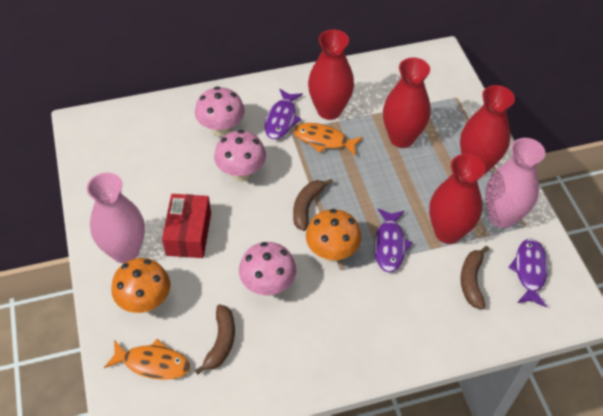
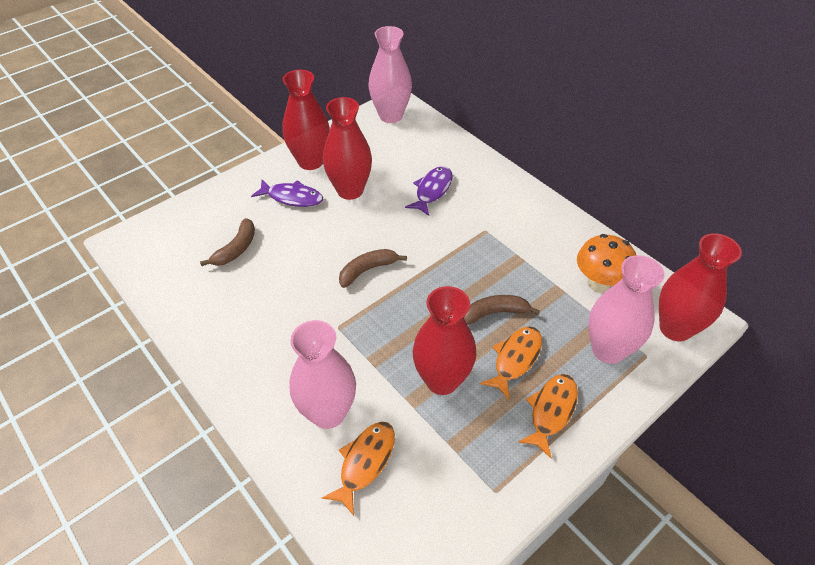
orange fish: 2 -> 3
orange mushroom: 2 -> 1
pink mushroom: 3 -> 0
pink vase: 2 -> 3
purple fish: 3 -> 2
red box: 1 -> 0

